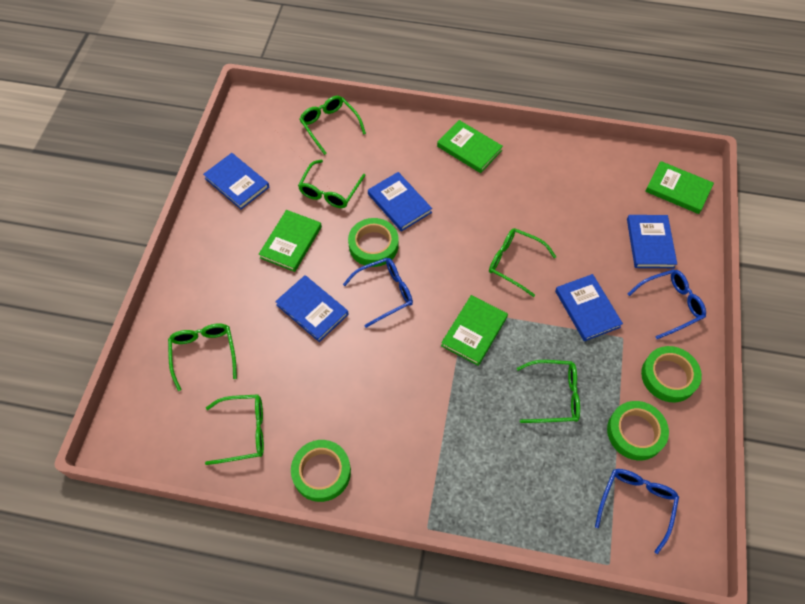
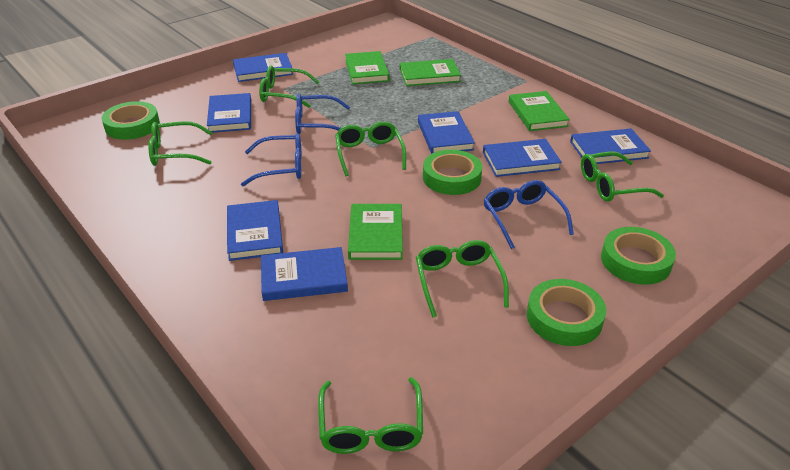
blue book: 5 -> 7

